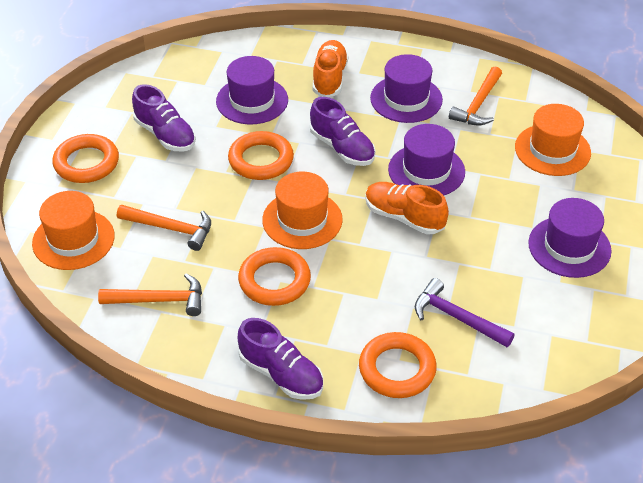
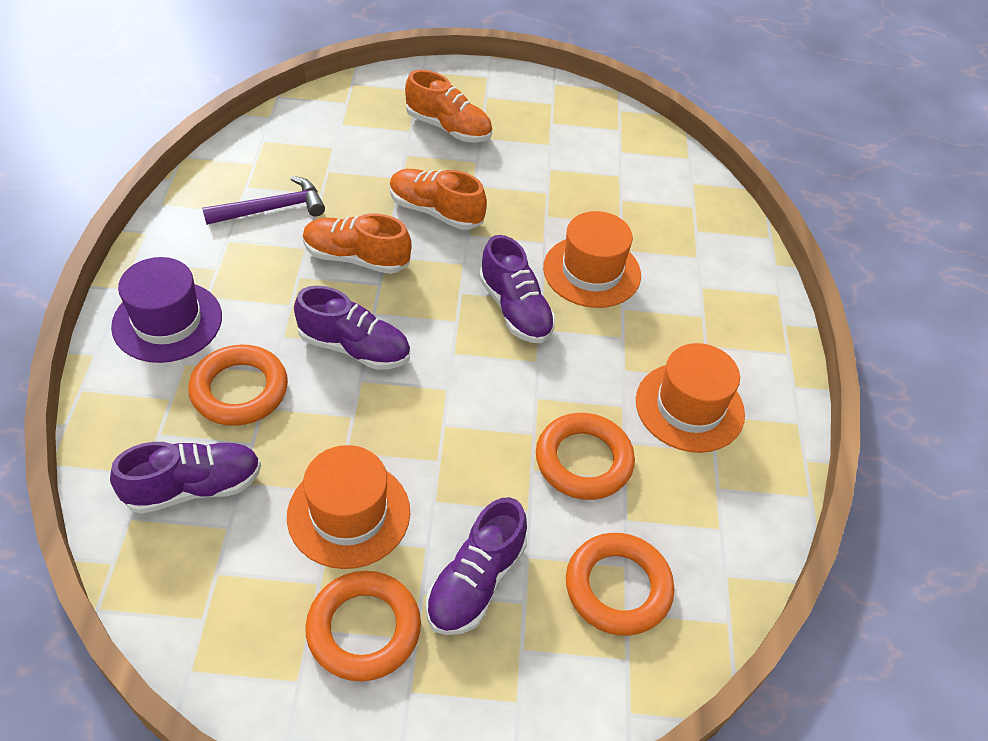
orange hammer: 3 -> 0
orange shoe: 2 -> 3
purple hat: 4 -> 1
purple shoe: 3 -> 4

